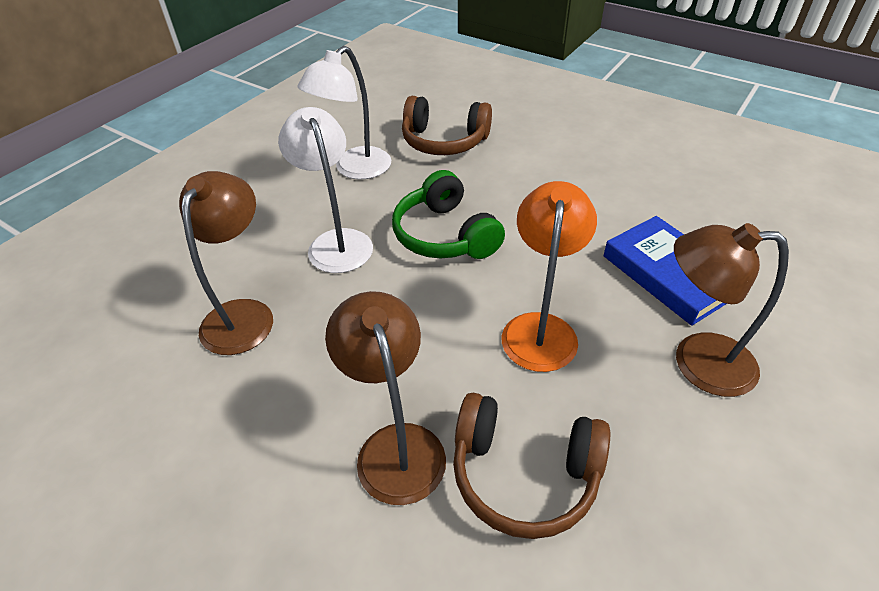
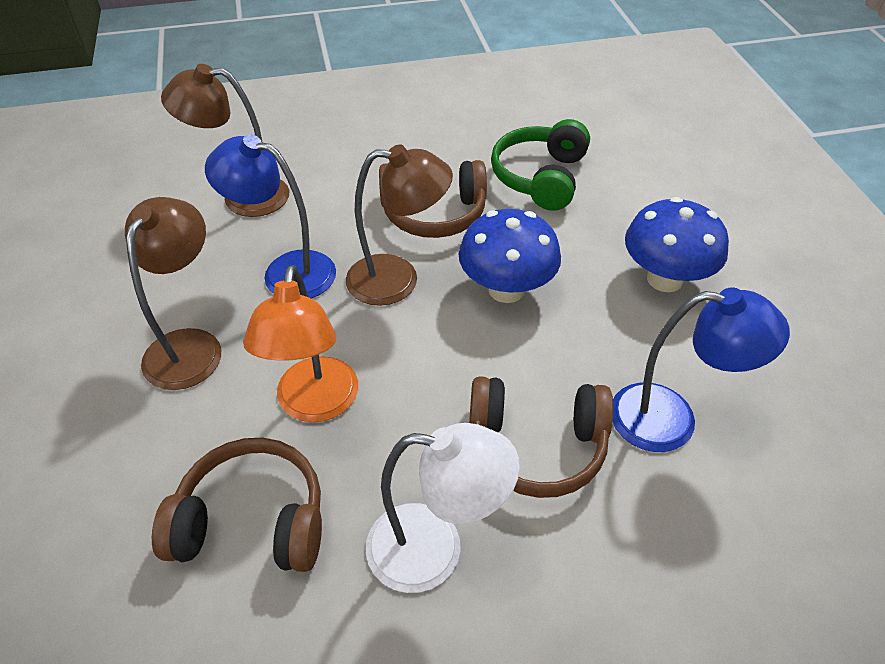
blue book: 1 -> 0
blue lamp: 0 -> 2
blue mushroom: 0 -> 2
brown headphones: 2 -> 3
white lamp: 2 -> 1

